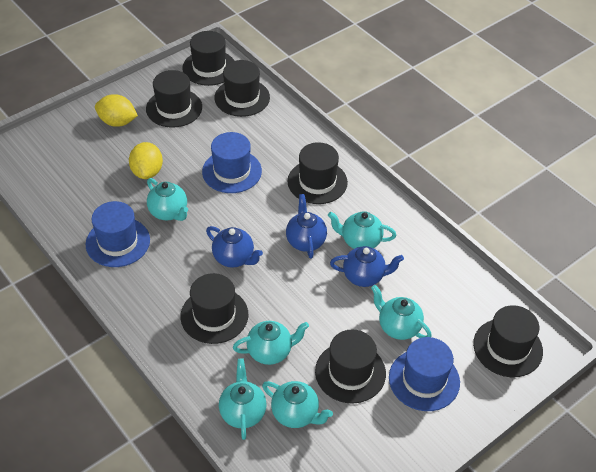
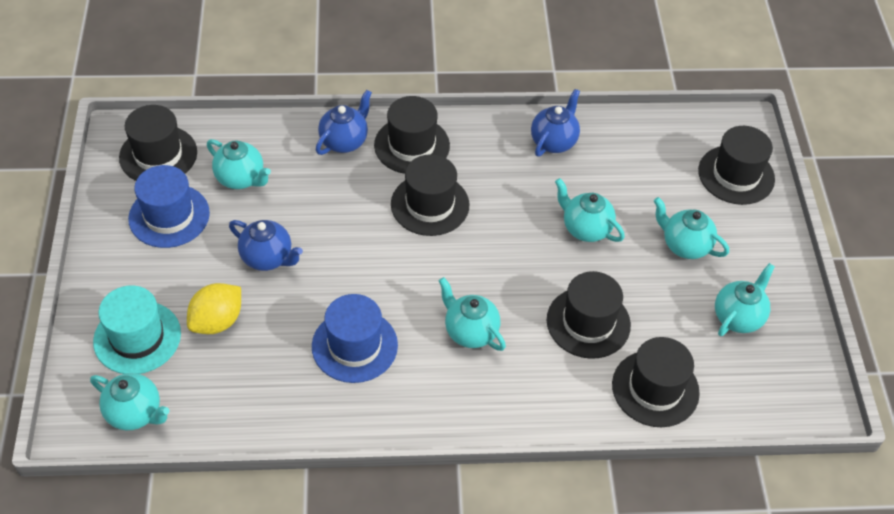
black hat: 7 -> 6
blue hat: 3 -> 2
turquoise hat: 0 -> 1
yellow lemon: 2 -> 1

